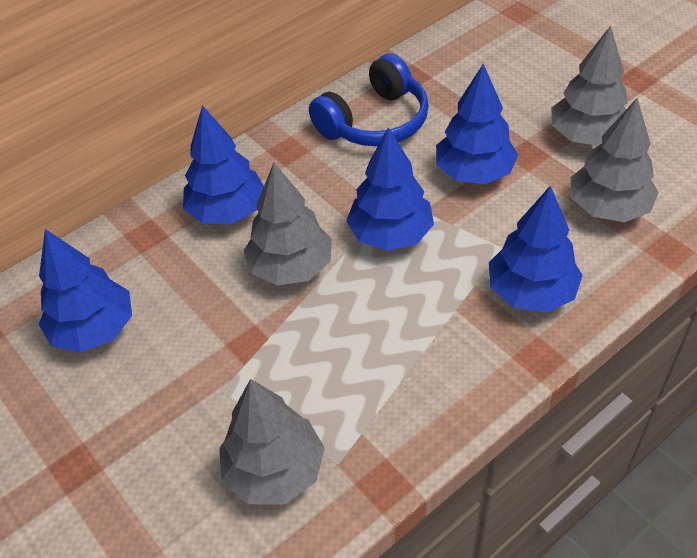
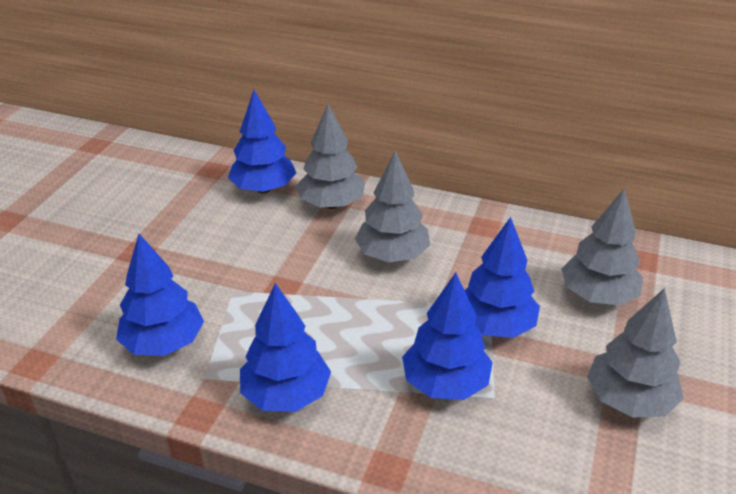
blue headphones: 1 -> 0

